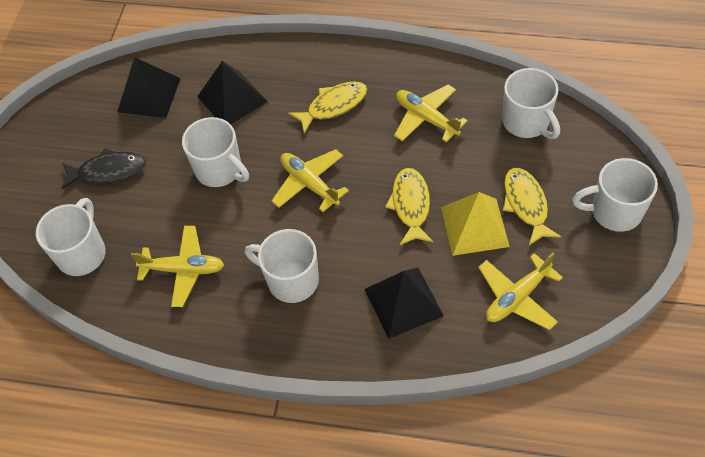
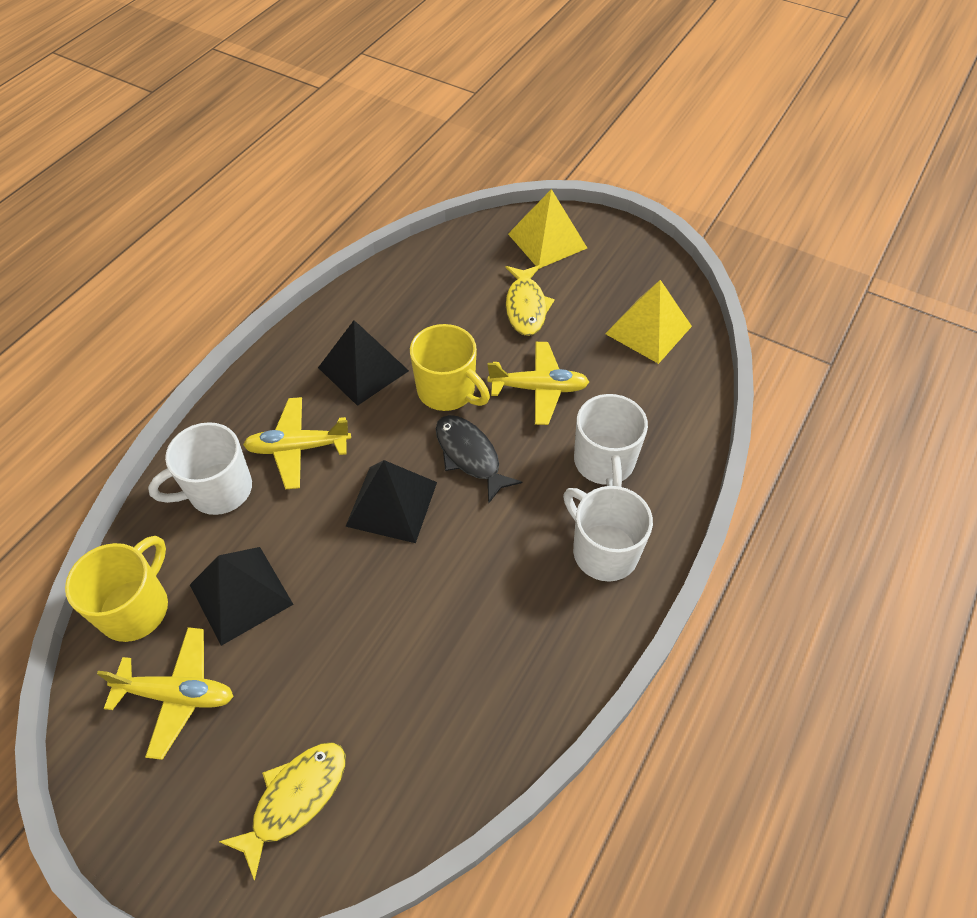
white mug: 5 -> 3
yellow fish: 3 -> 2
yellow mug: 0 -> 2
yellow plane: 4 -> 3
yellow pyramid: 1 -> 2

